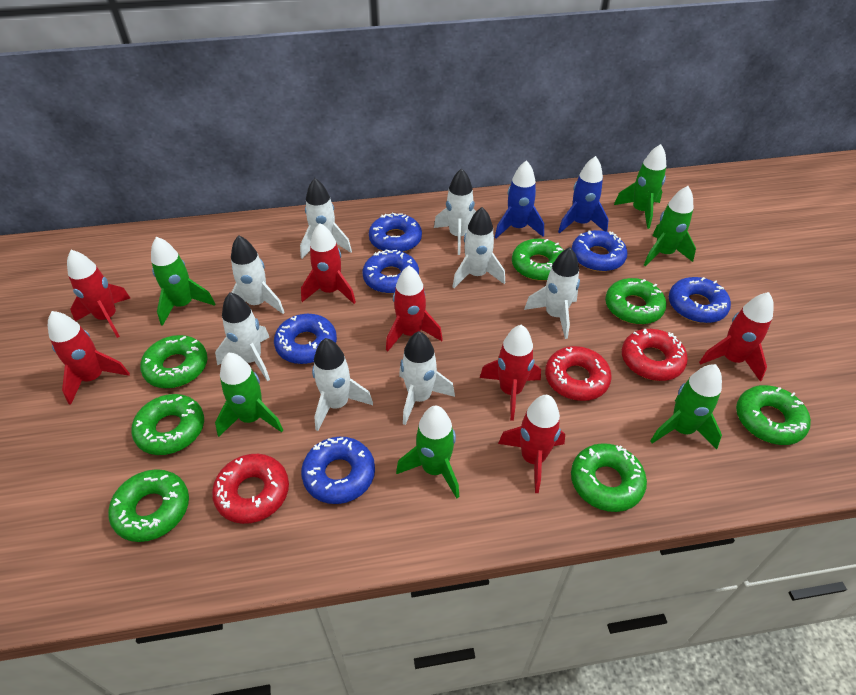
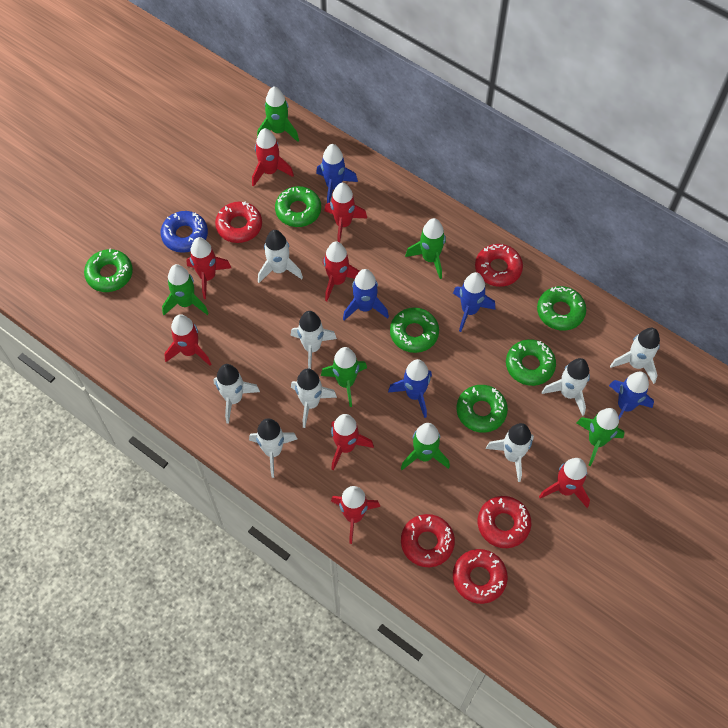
blue donut: 6 -> 1
blue rocket: 2 -> 5
green donut: 7 -> 6
red donut: 3 -> 5
red rocket: 7 -> 8

